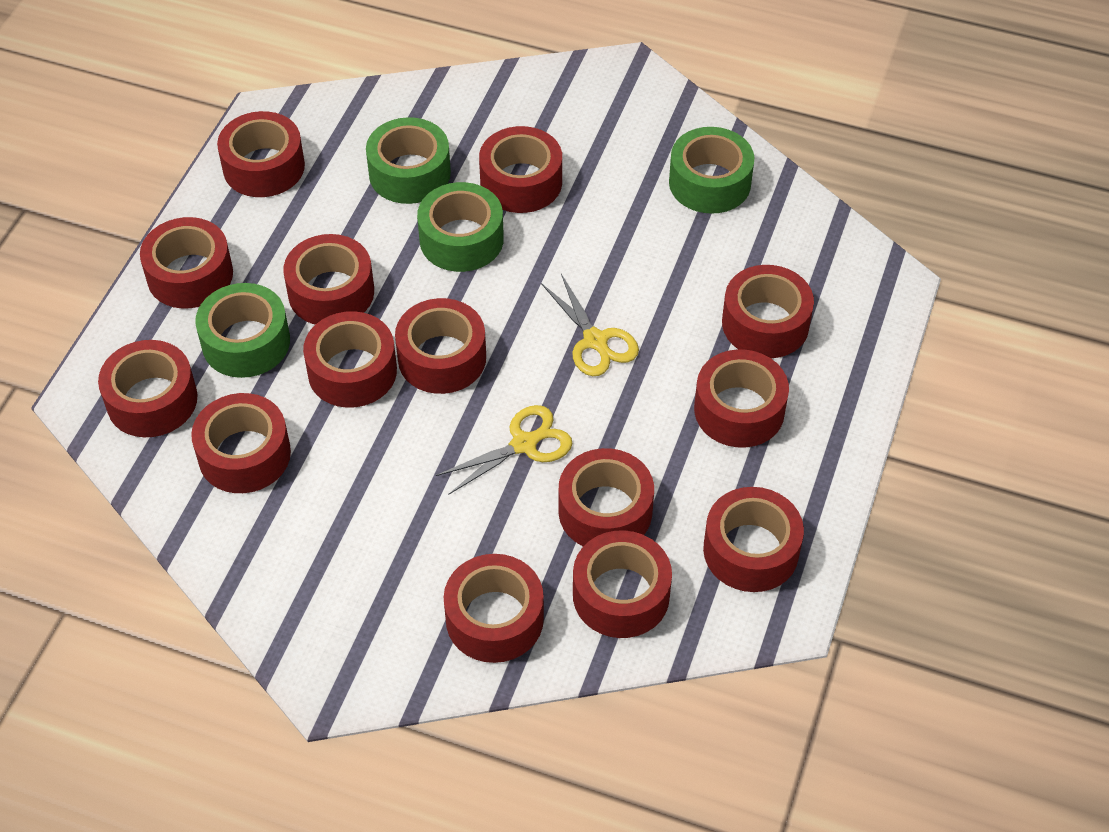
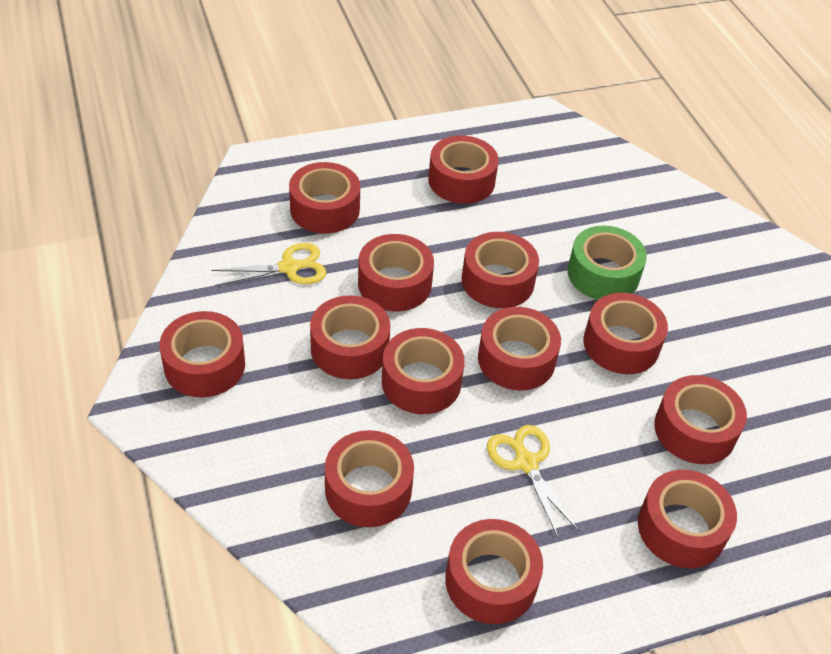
green tape: 4 -> 1
red tape: 14 -> 13

